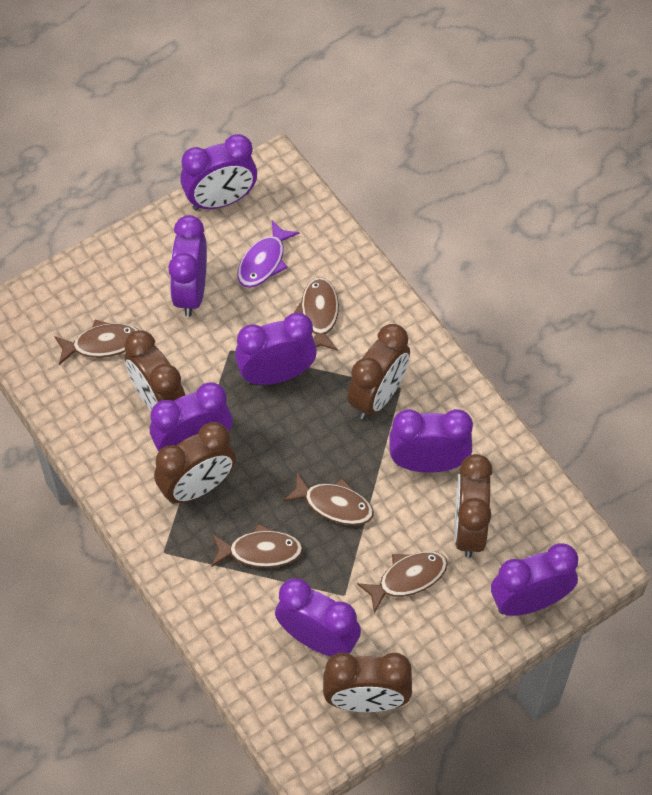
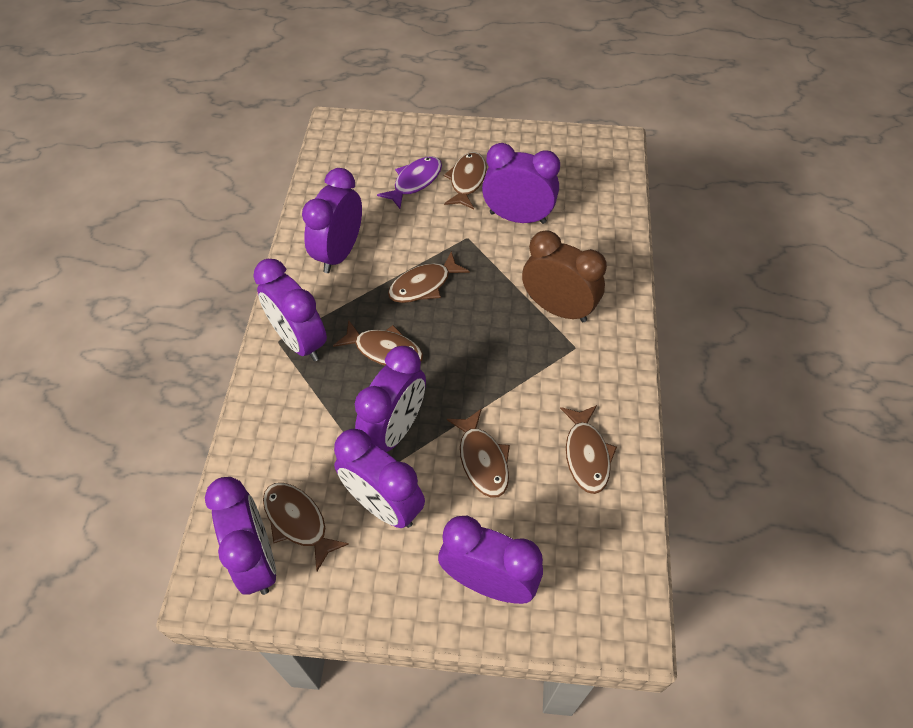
brown clock: 5 -> 1
brown fish: 5 -> 6

